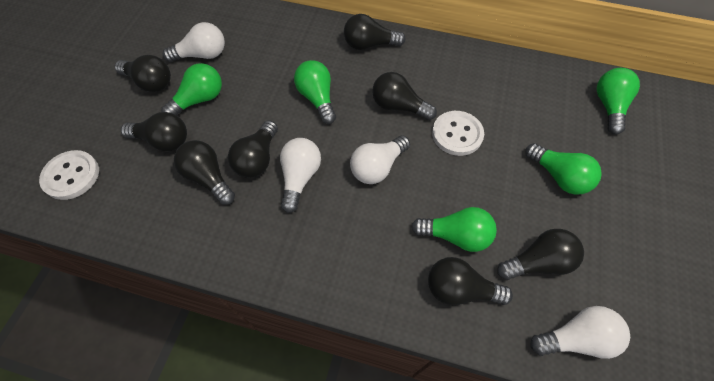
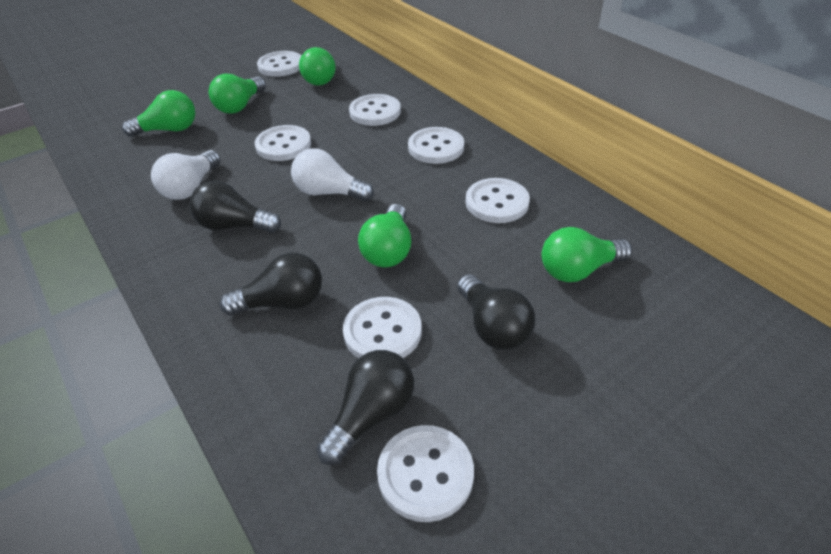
black light bulb: 8 -> 4
white button: 2 -> 7
white light bulb: 4 -> 2

